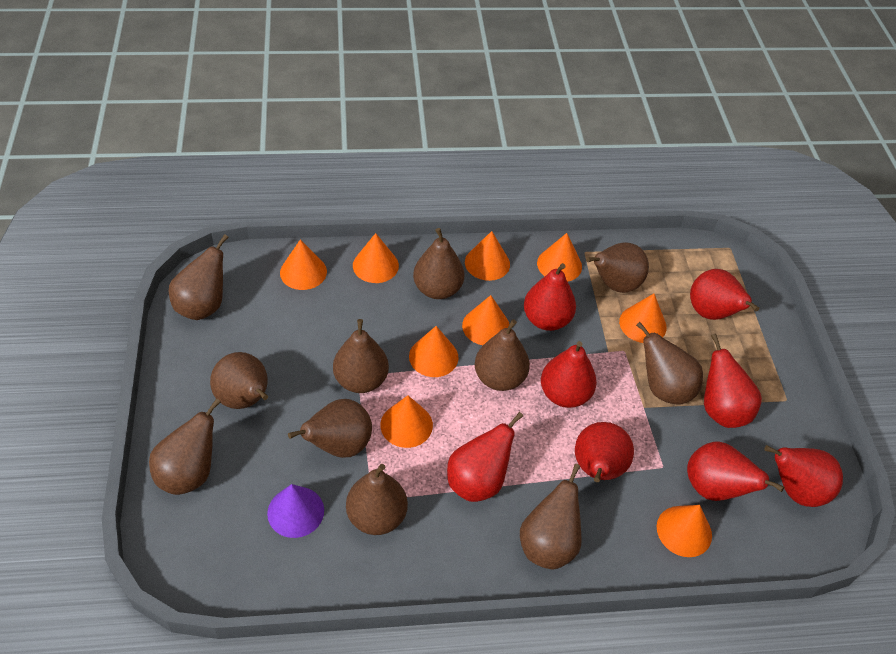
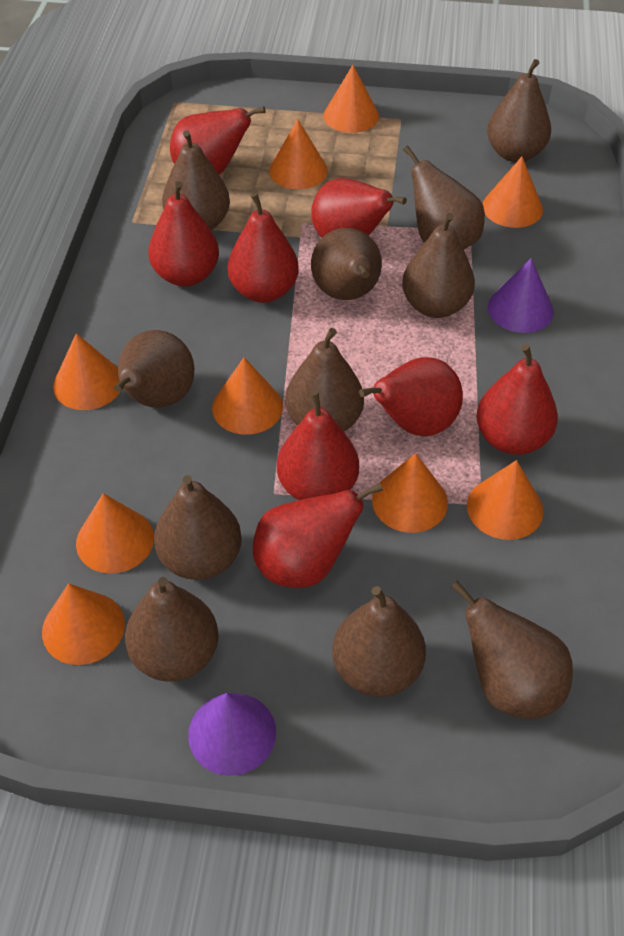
purple cone: 1 -> 2

